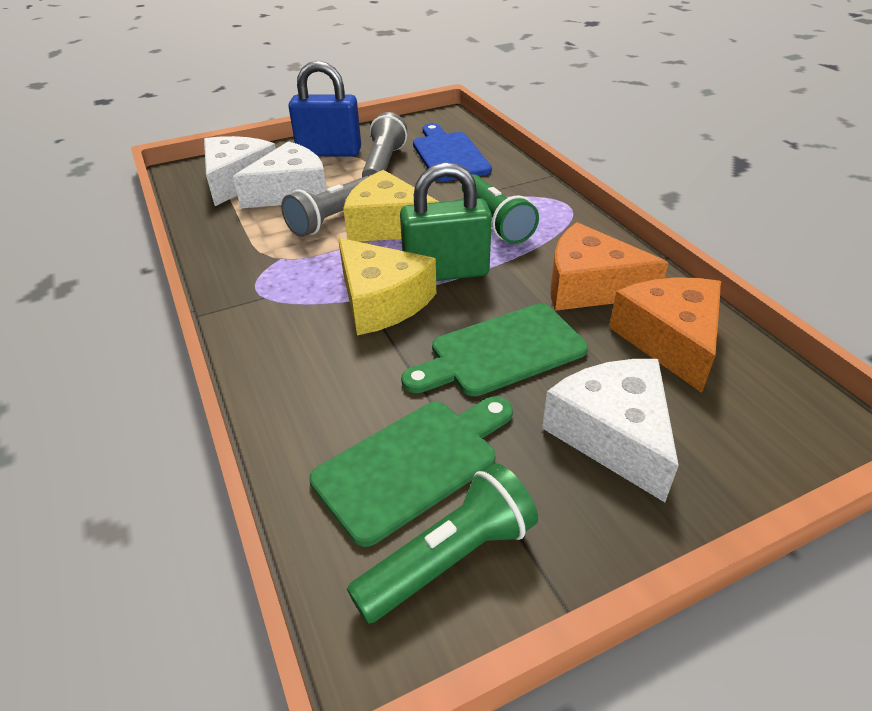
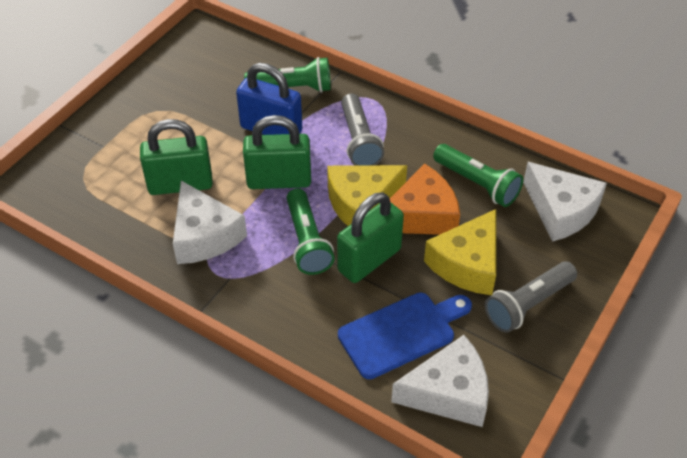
green cutting board: 2 -> 0
green flashlight: 2 -> 3
green padlock: 1 -> 3
orange cheese: 2 -> 1

